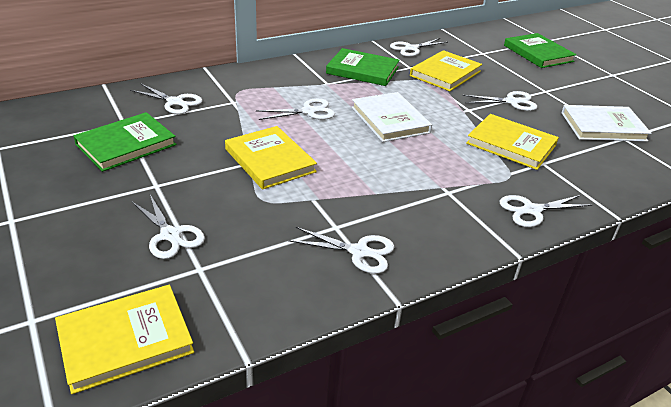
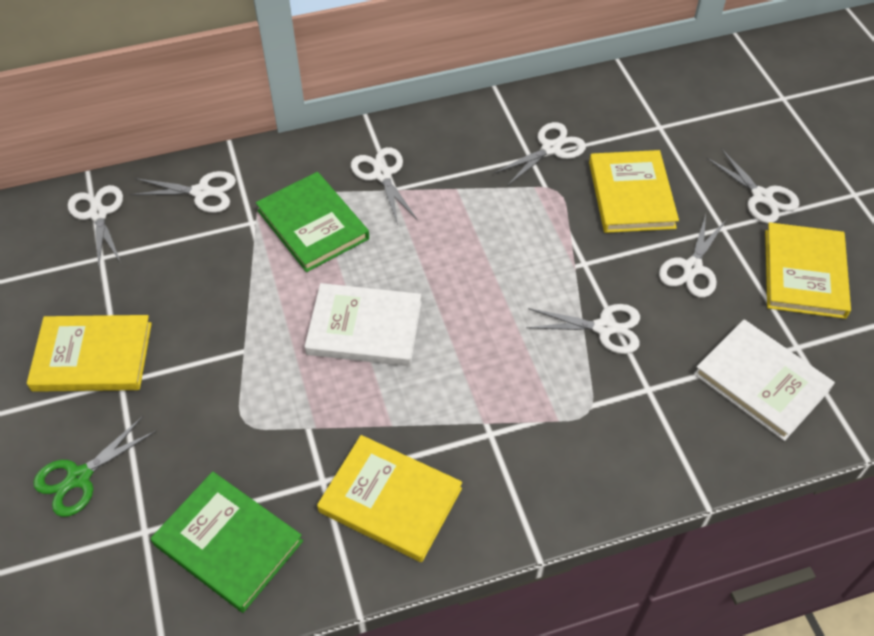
green book: 3 -> 2
green scissors: 0 -> 1

